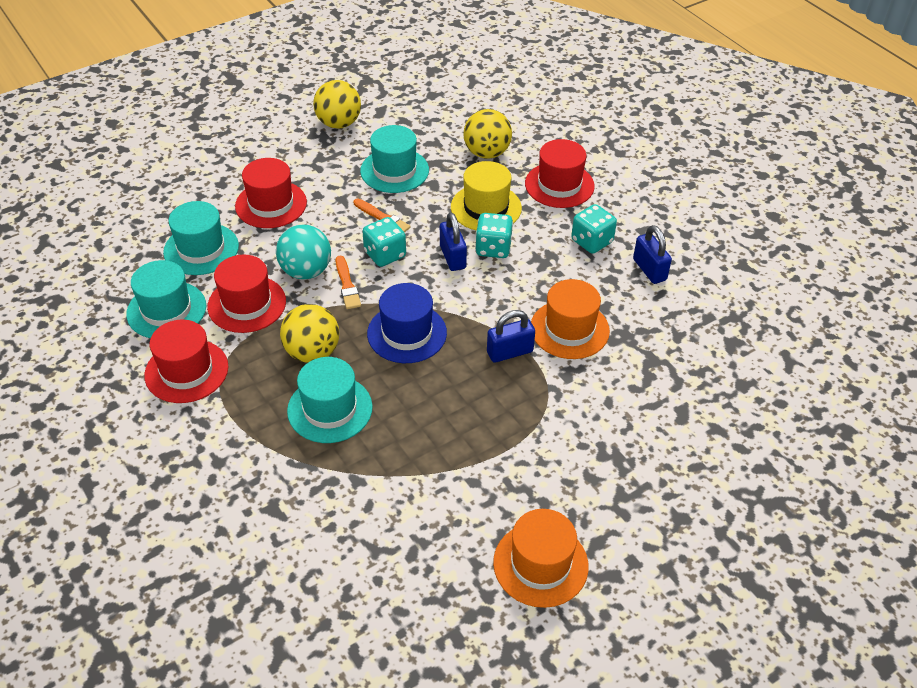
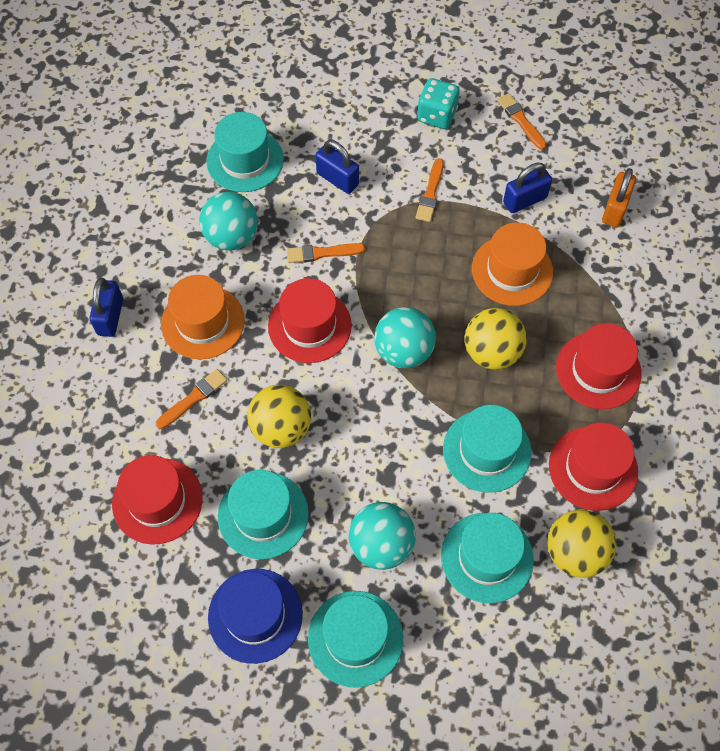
orange brush: 2 -> 4
orange padlock: 0 -> 1
turquoise ball: 1 -> 3
turquoise dice: 3 -> 1
turquoise hat: 4 -> 5
yellow hat: 1 -> 0

